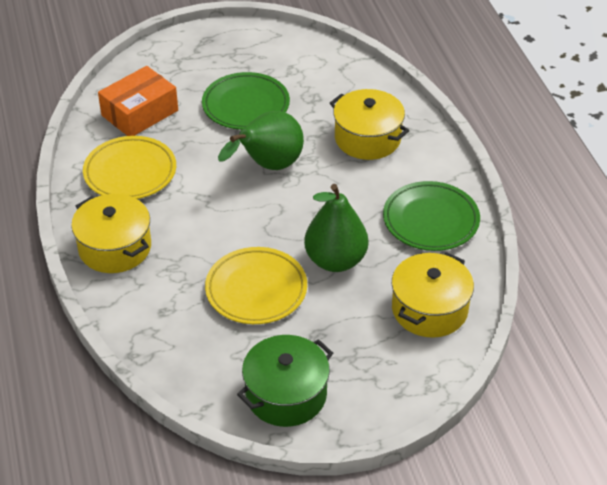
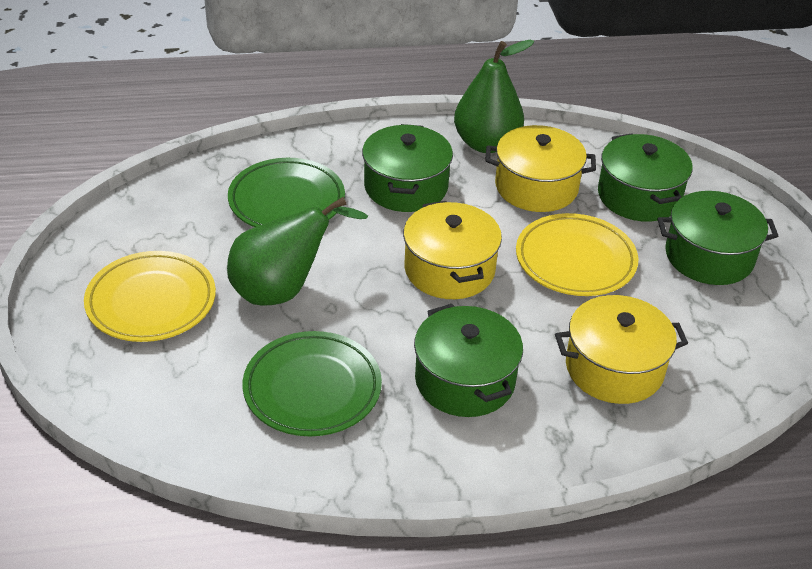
green pot: 1 -> 4
orange box: 1 -> 0

